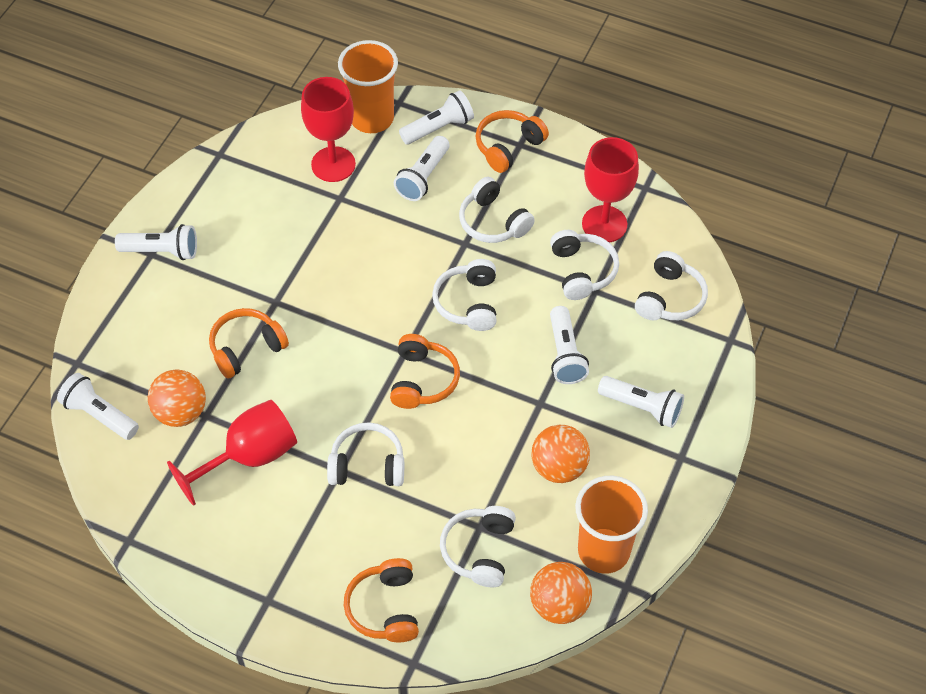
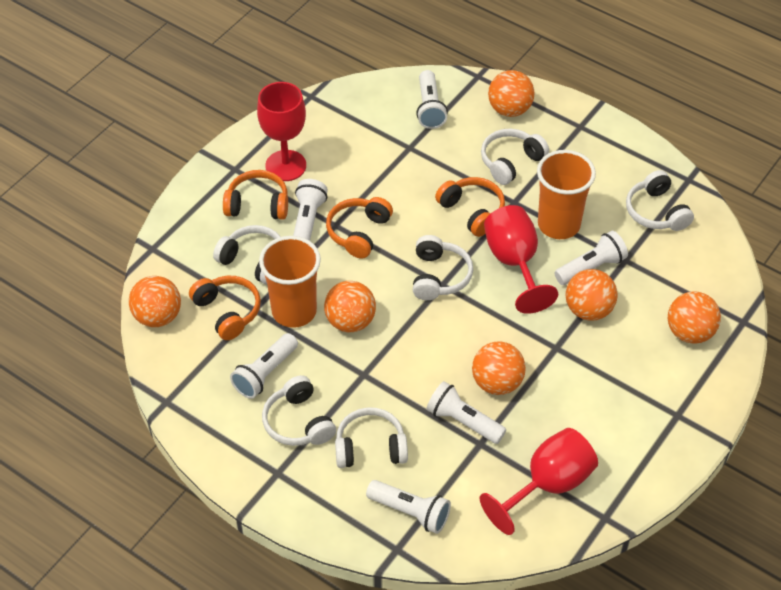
orange ball: 3 -> 6

